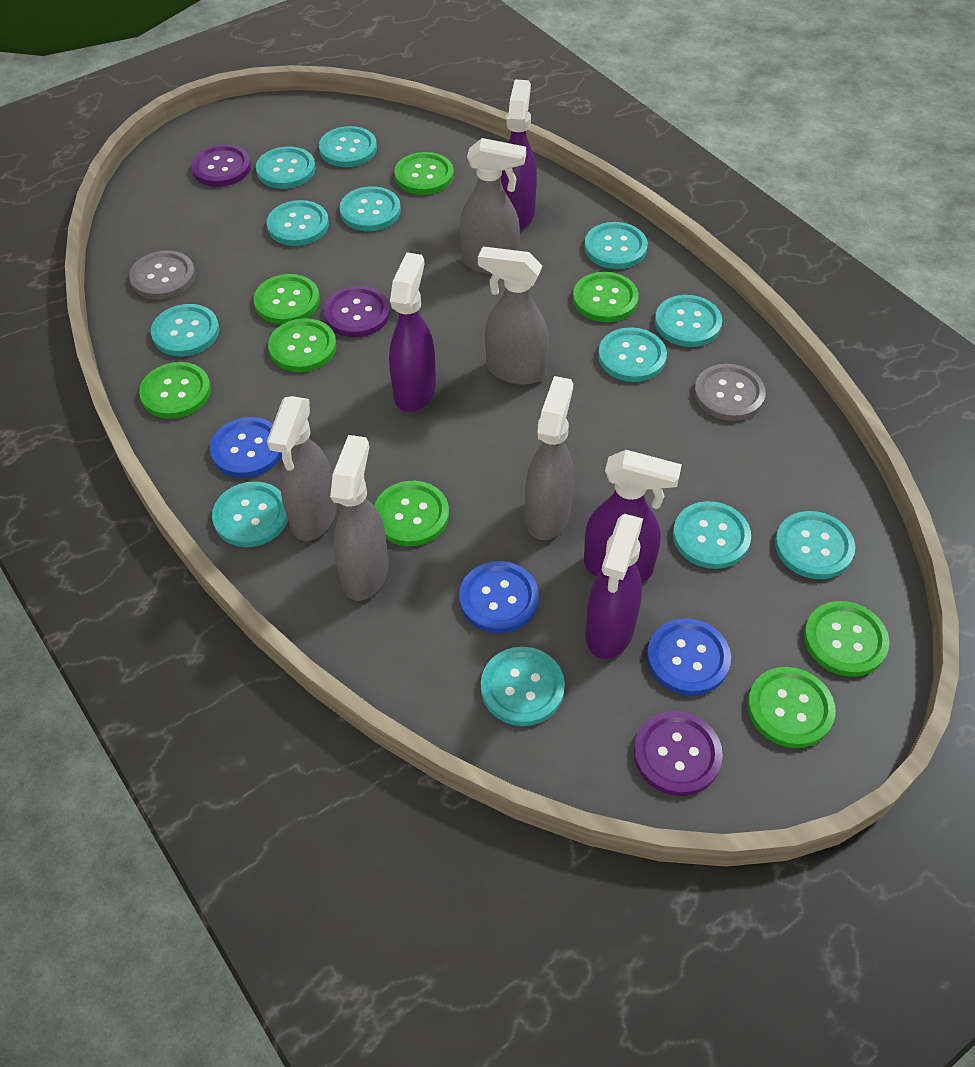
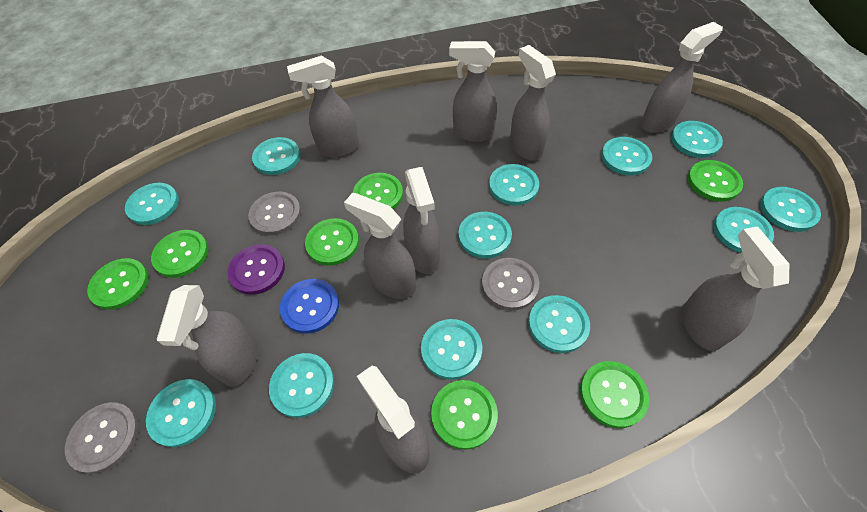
blue button: 3 -> 1
green button: 8 -> 7
grey button: 2 -> 3
grey spray bottle: 5 -> 9
purple button: 3 -> 1
purple spray bottle: 4 -> 0

